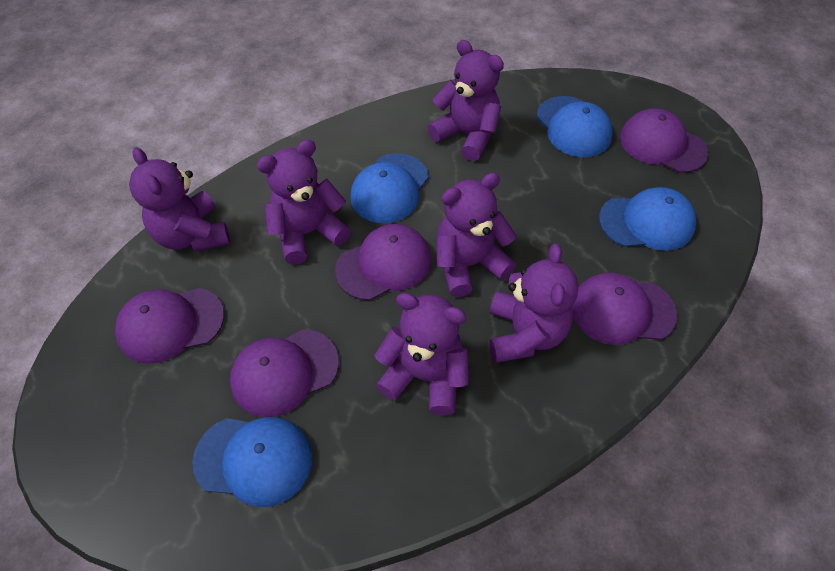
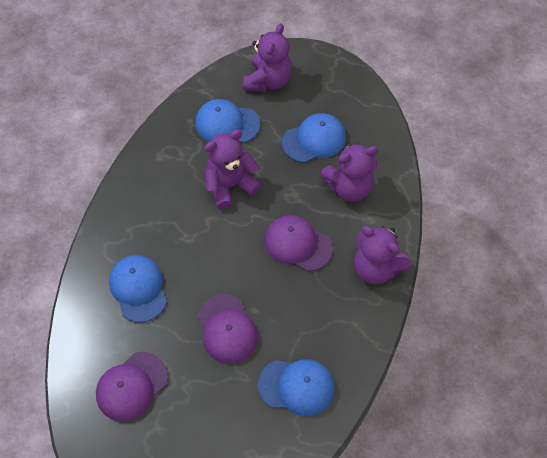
purple cap: 5 -> 3
purple teddy bear: 6 -> 4

